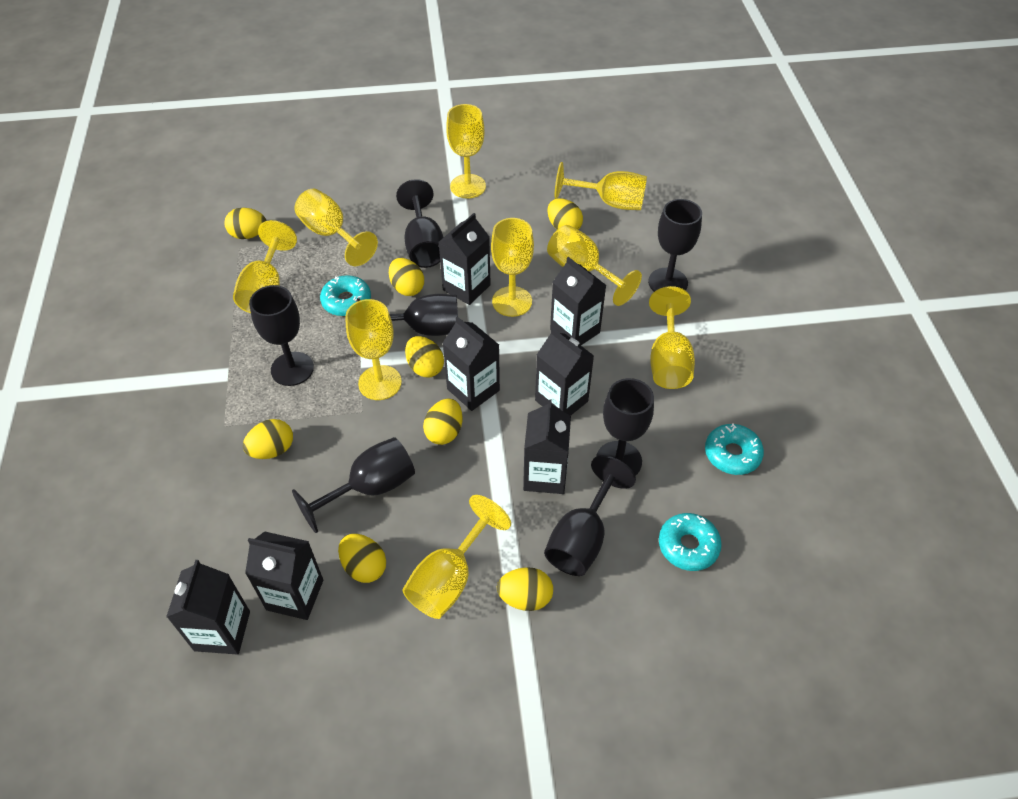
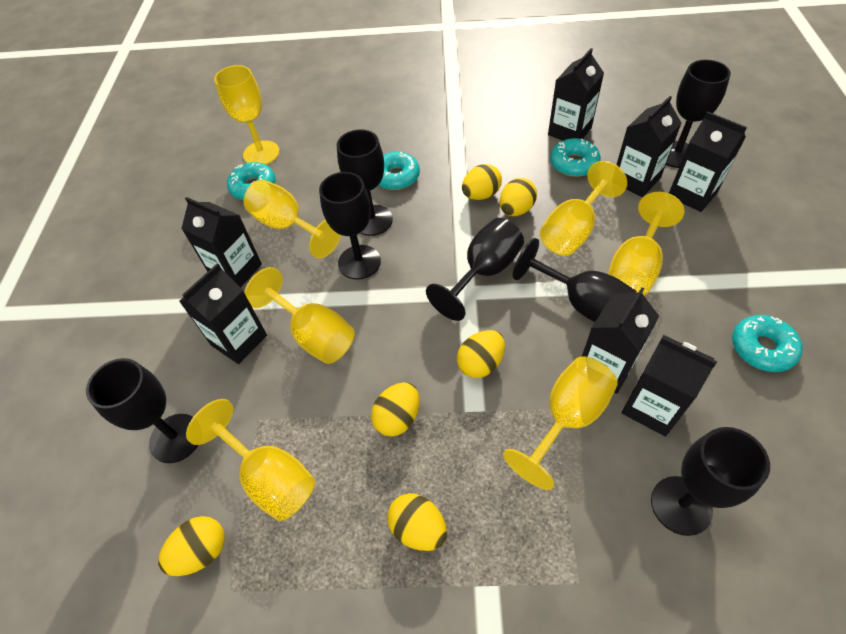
turquoise donut: 3 -> 4
yellow egg: 8 -> 6
yellow goblet: 9 -> 7

